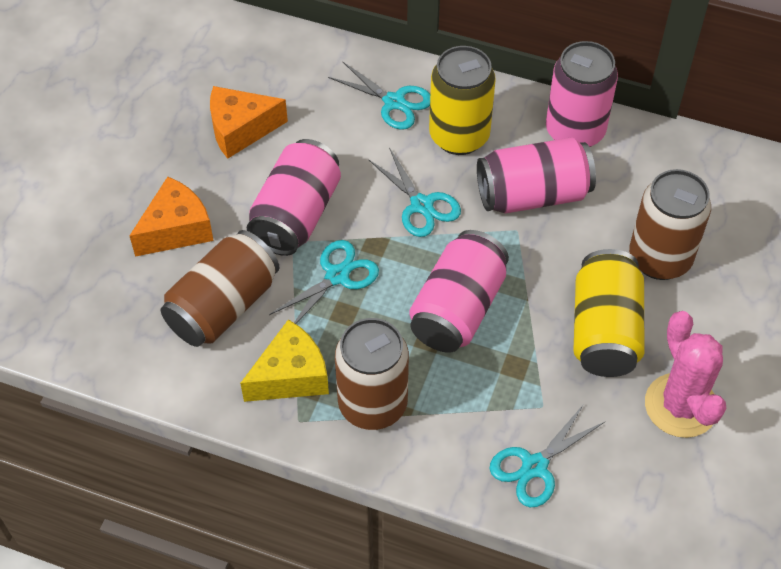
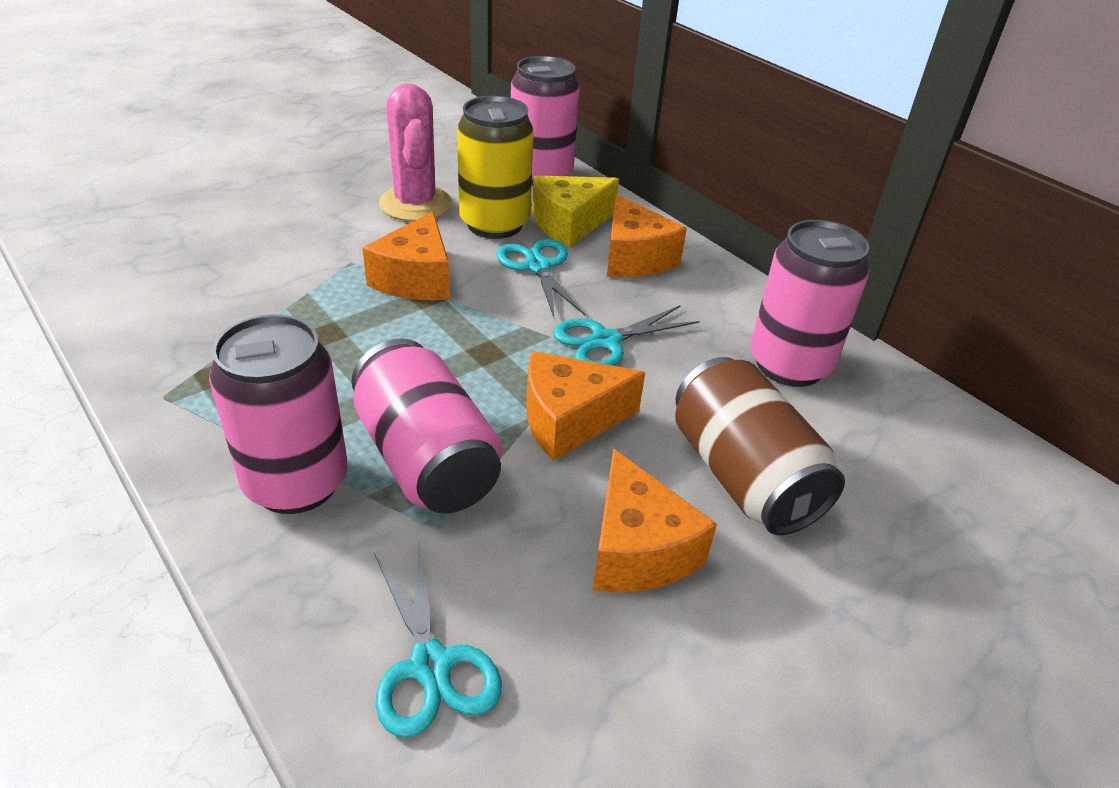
brown can: 3 -> 1
orange cheese: 2 -> 4
turquoise scissors: 4 -> 3
yellow can: 2 -> 1

